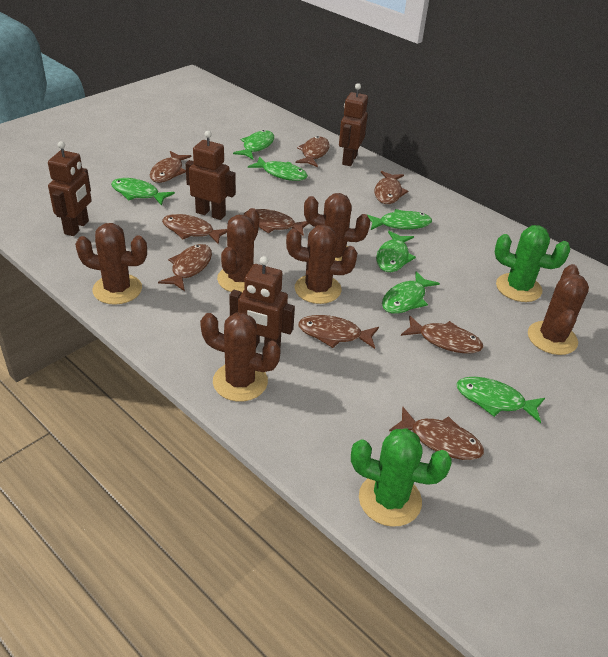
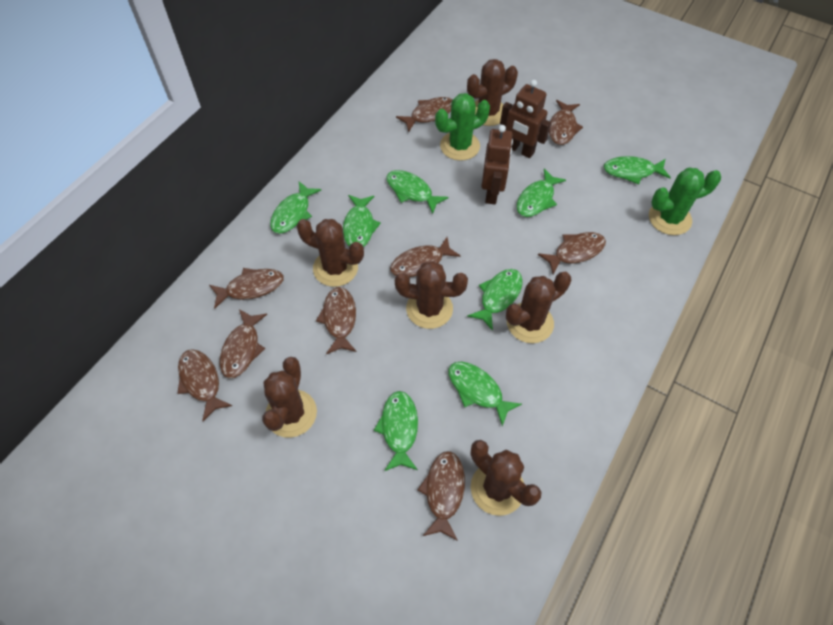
brown robot: 4 -> 2
green fish: 7 -> 8

